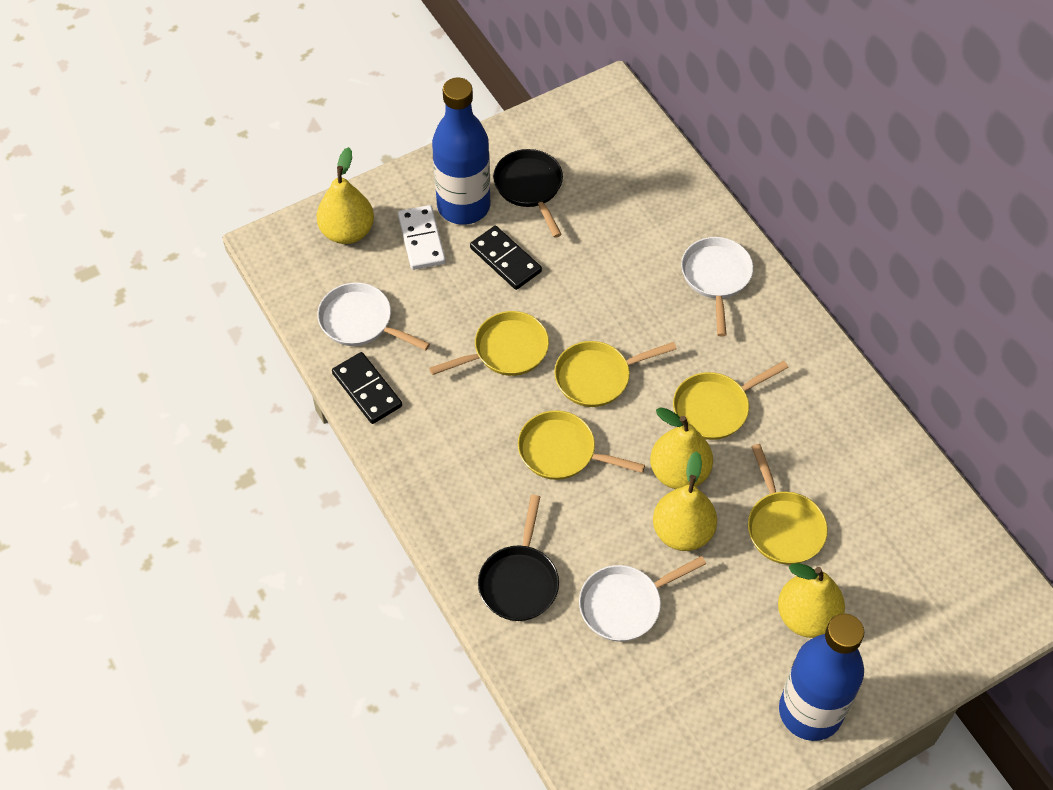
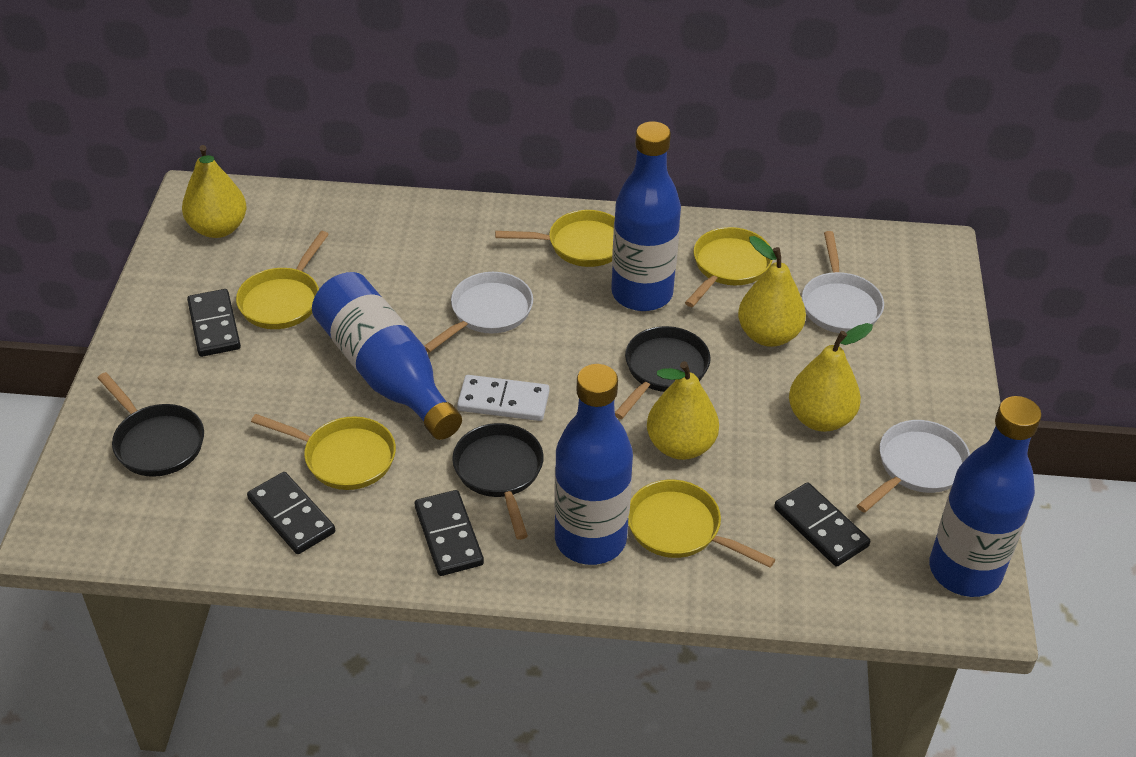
black domino: 2 -> 4
black pan: 2 -> 3
blue bottle: 2 -> 4

